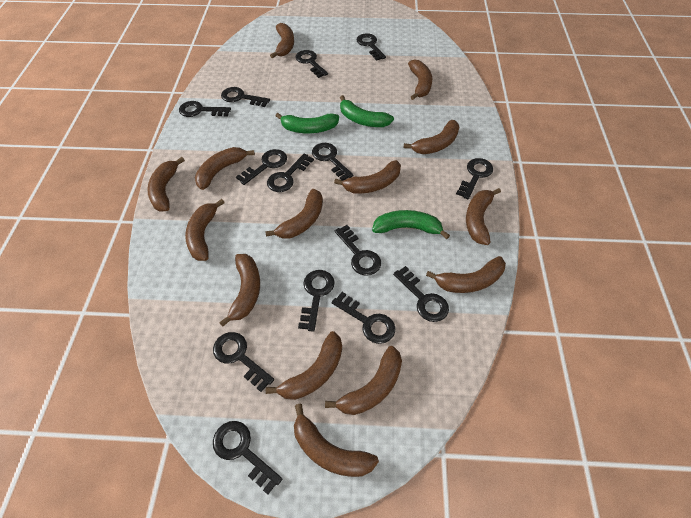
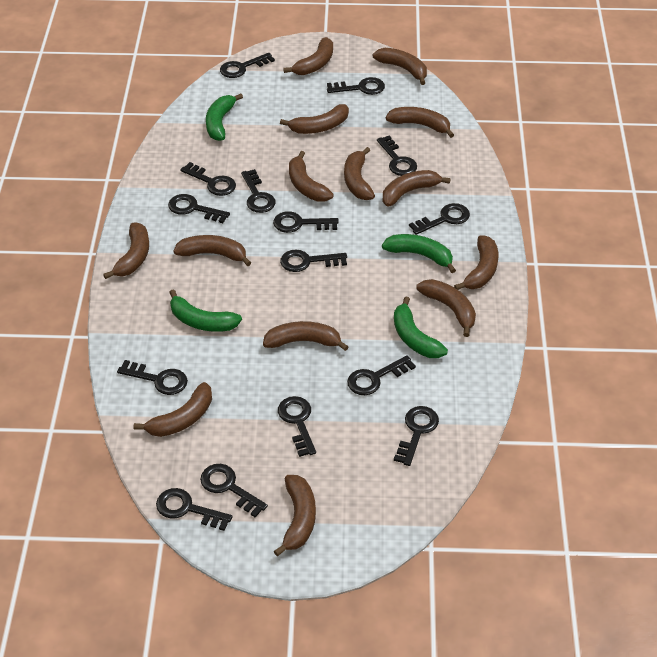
black key: 14 -> 15
green banana: 3 -> 4

